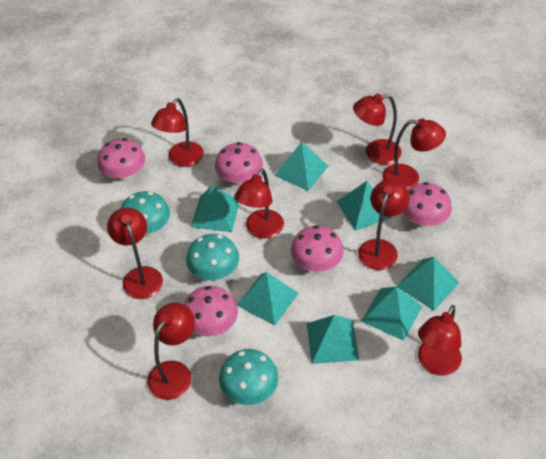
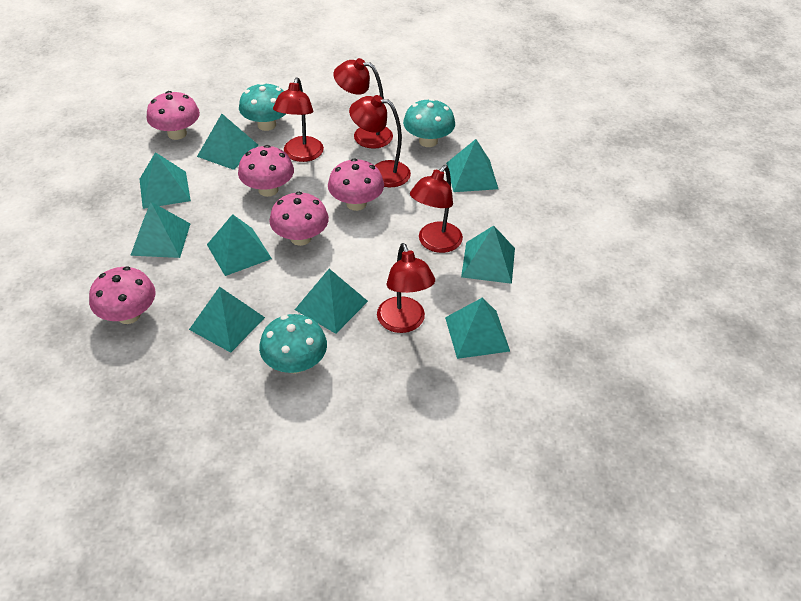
red lamp: 8 -> 5
turquoise pyramid: 7 -> 9

